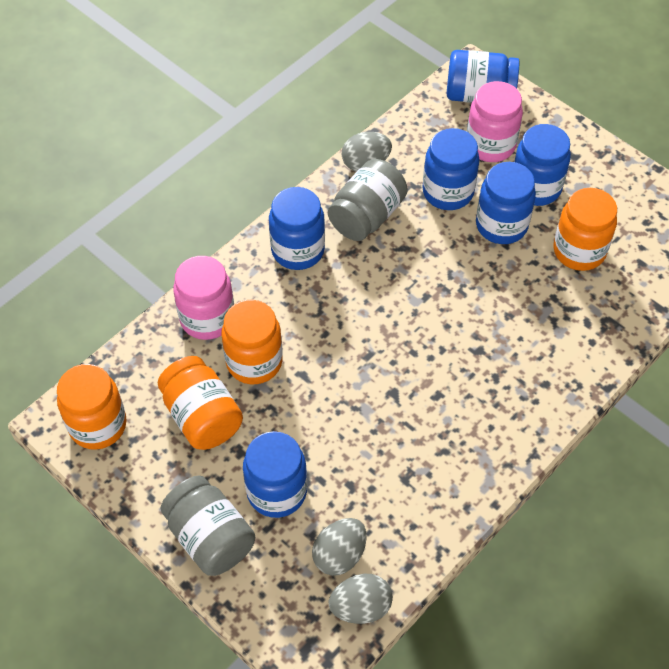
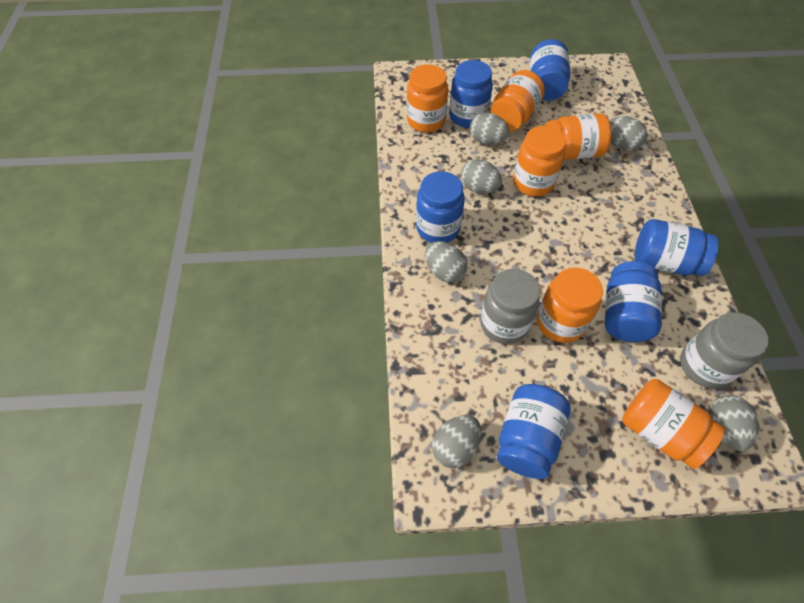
grey egg: 3 -> 6
orange jar: 4 -> 6
pink jar: 2 -> 0

